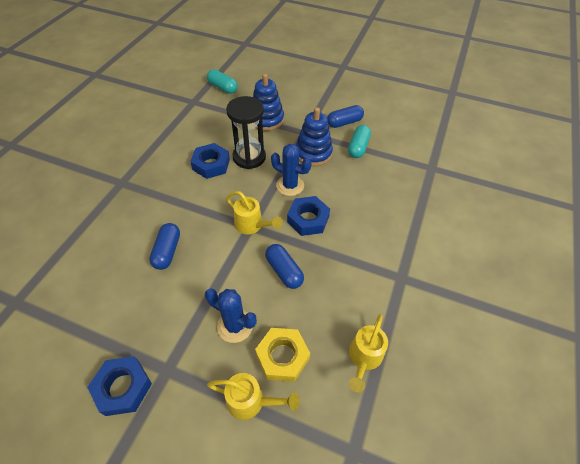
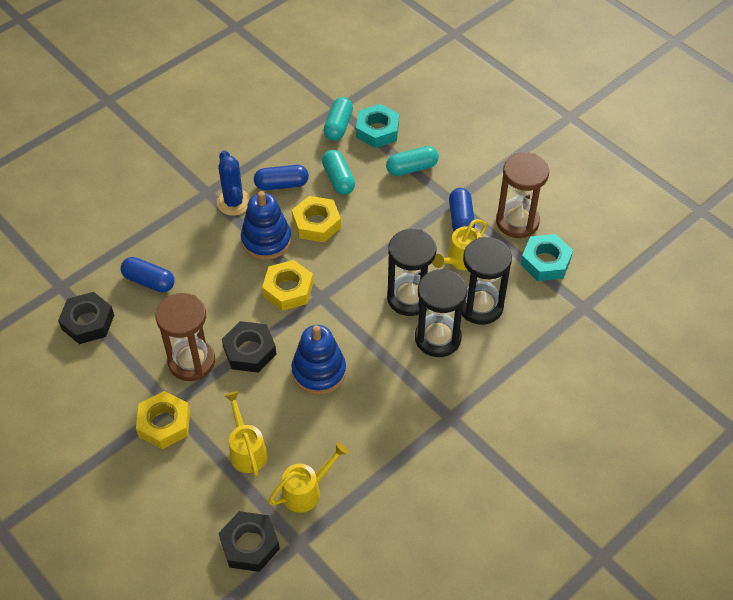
black hourglass: 1 -> 3
black nut: 0 -> 3
blue cactus: 2 -> 1
blue nut: 3 -> 0
brown hourglass: 0 -> 2
turquoise capsule: 2 -> 3
turquoise nut: 0 -> 2
yellow nut: 1 -> 3

